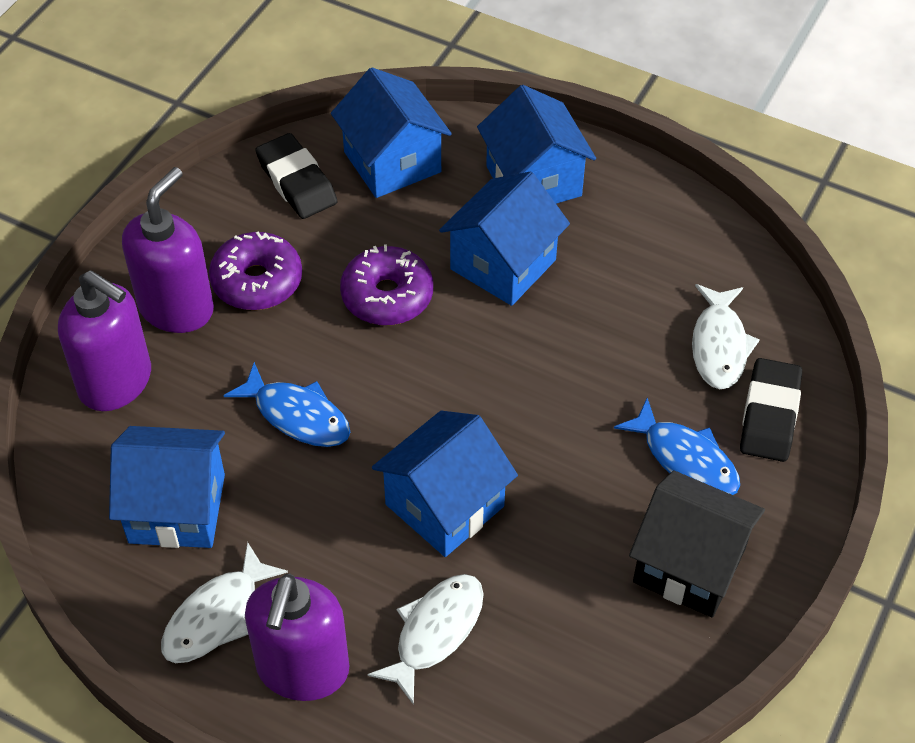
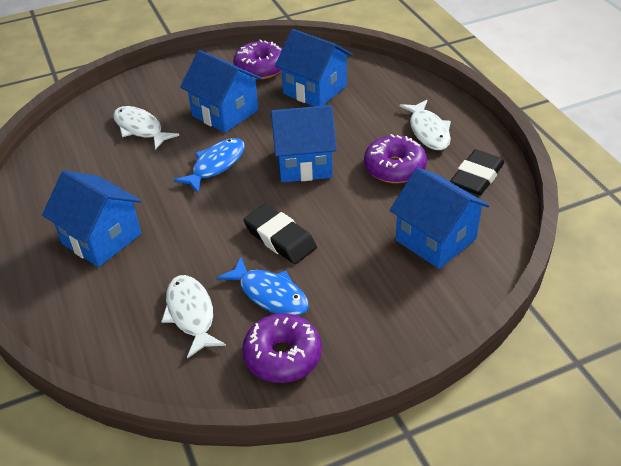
black house: 1 -> 0
purple donut: 2 -> 3
purple soap dispenser: 3 -> 0

